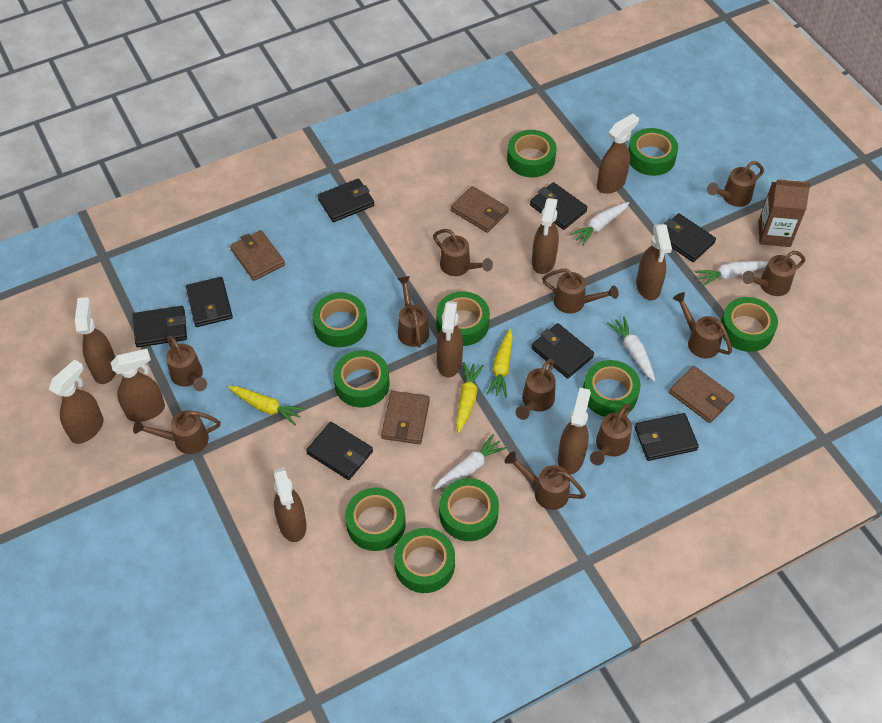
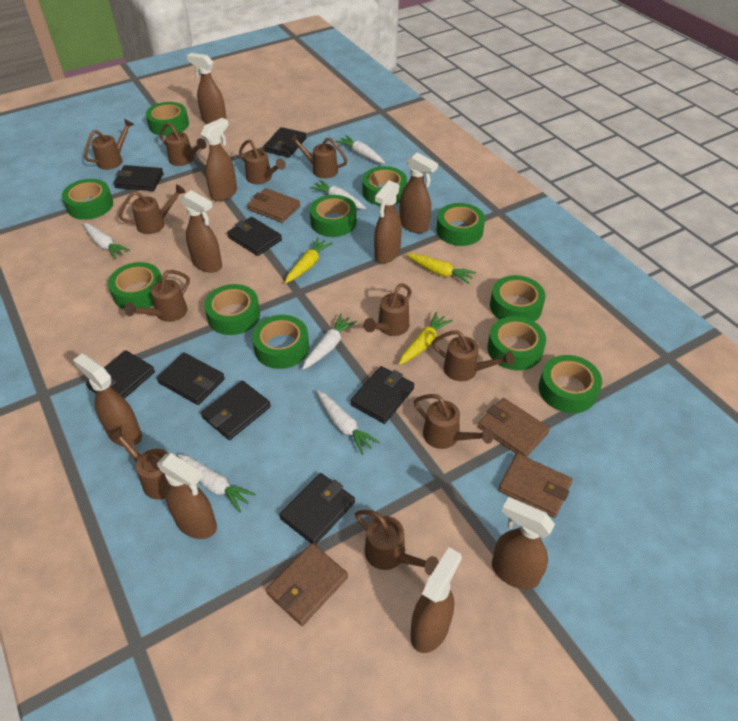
brown carton: 1 -> 0
green tape: 10 -> 11
white carrot: 4 -> 6

